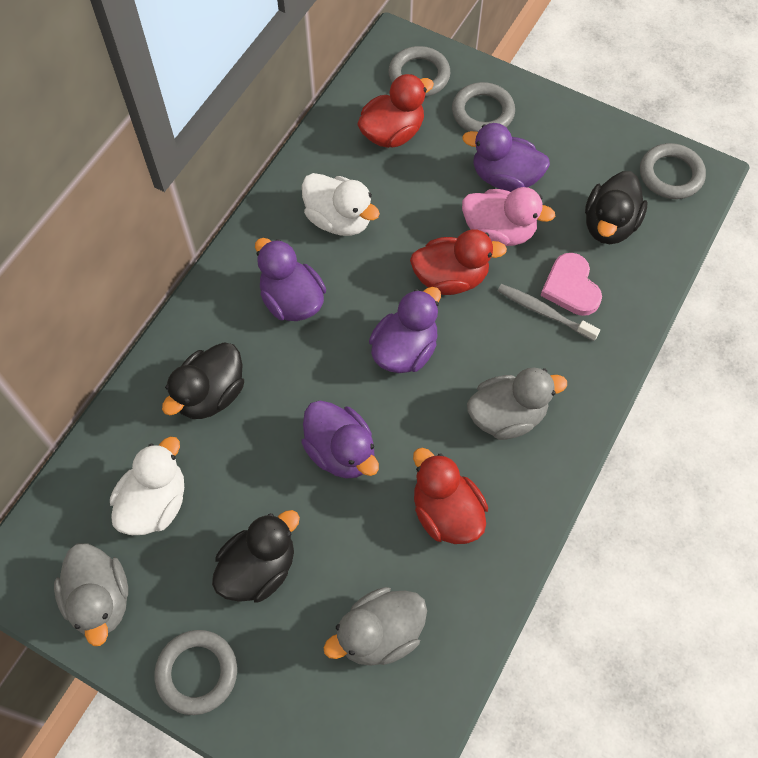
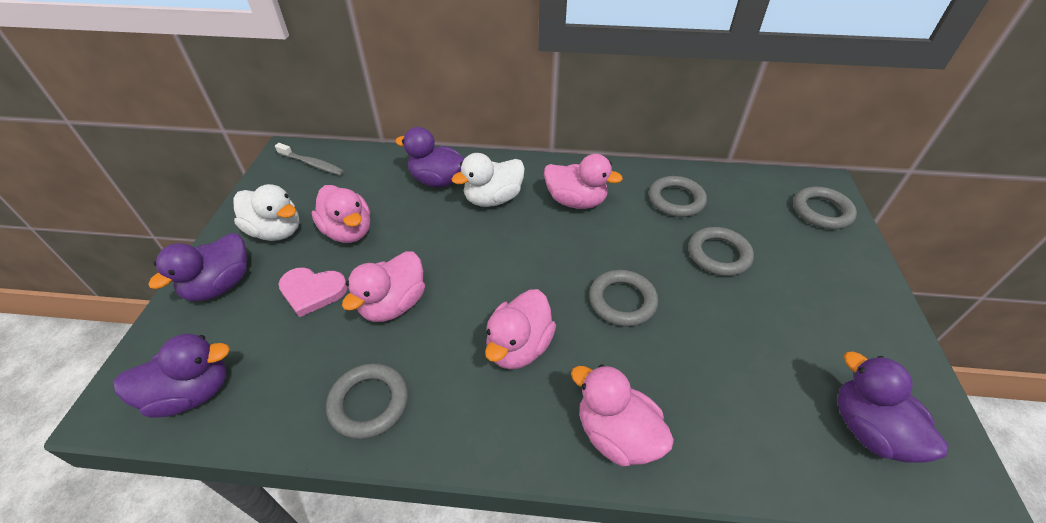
black duck: 3 -> 0
grey duck: 3 -> 0
grey ring: 4 -> 5
pink duck: 1 -> 5
red duck: 3 -> 0

